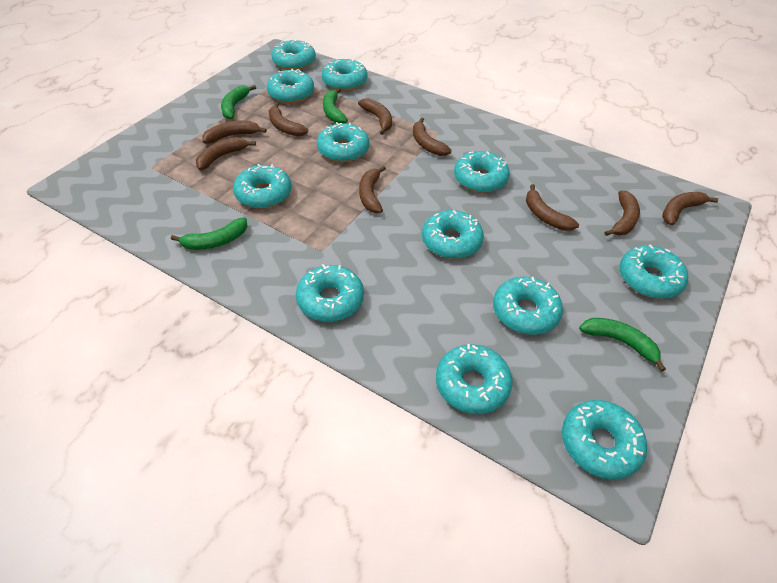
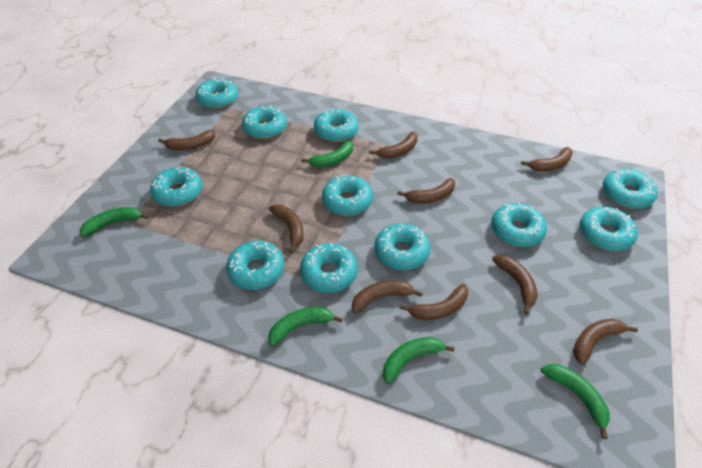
green banana: 4 -> 5
turquoise donut: 12 -> 11

